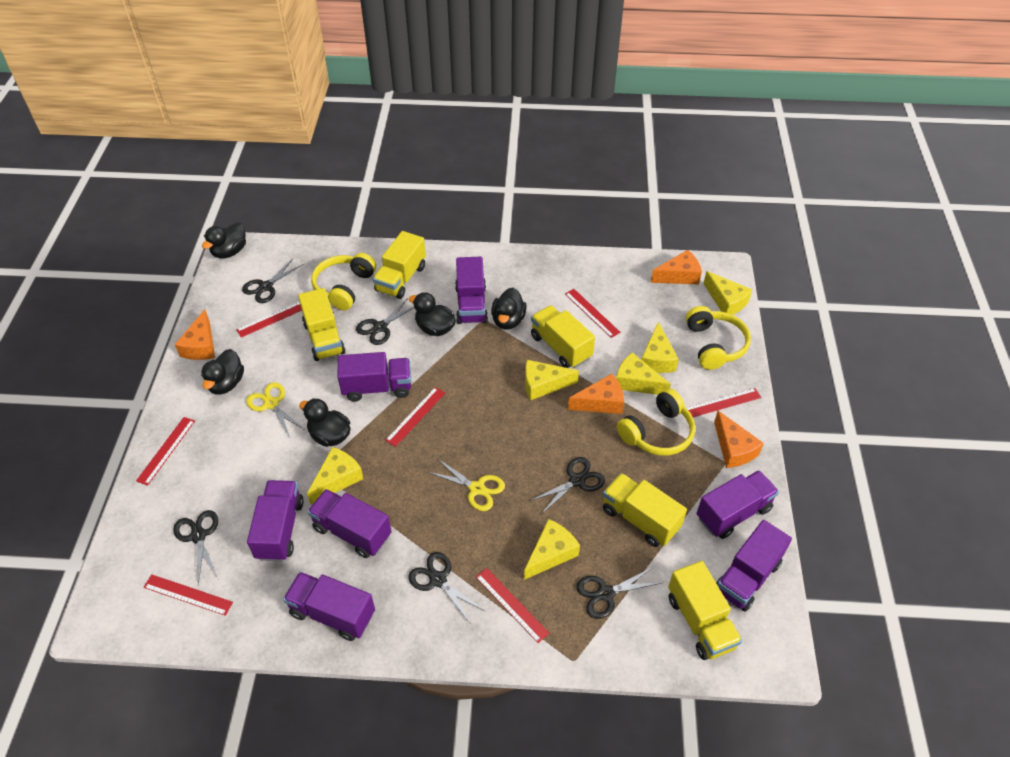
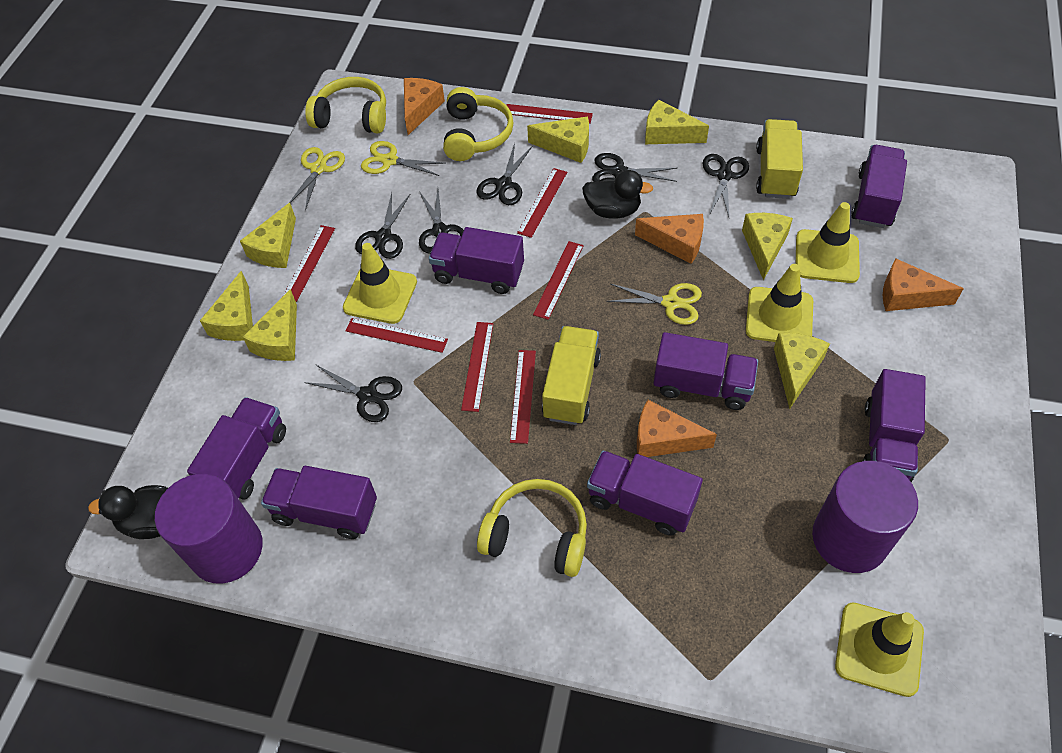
black duck: 5 -> 2
purple cylinder: 0 -> 2
yellow cheese: 6 -> 7
yellow scissors: 2 -> 3
yellow traffic cone: 0 -> 4
yellow truck: 5 -> 2

